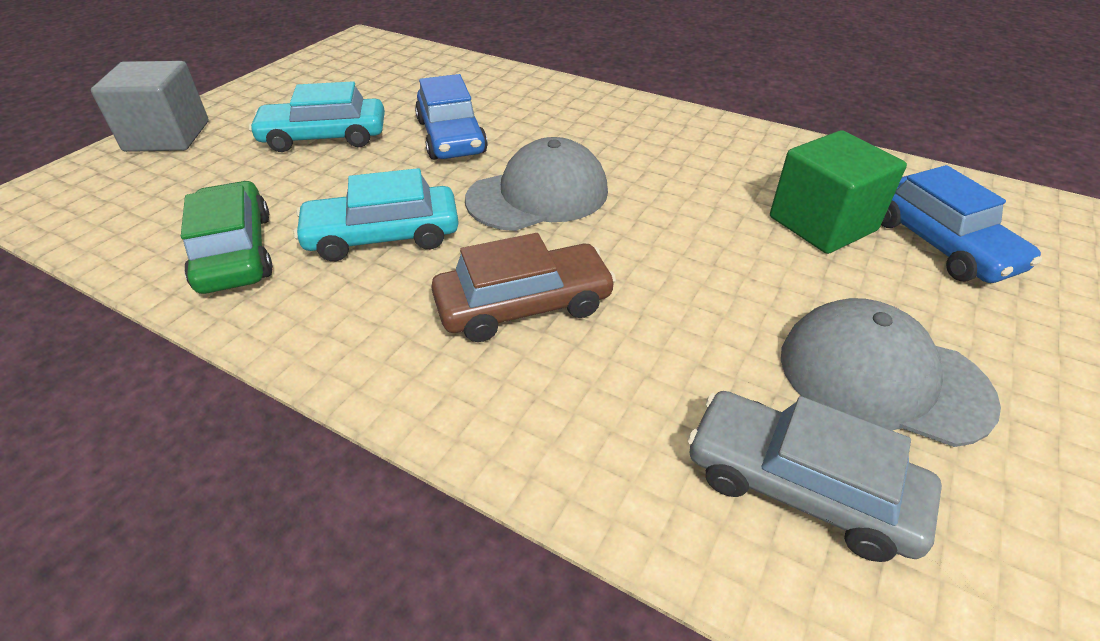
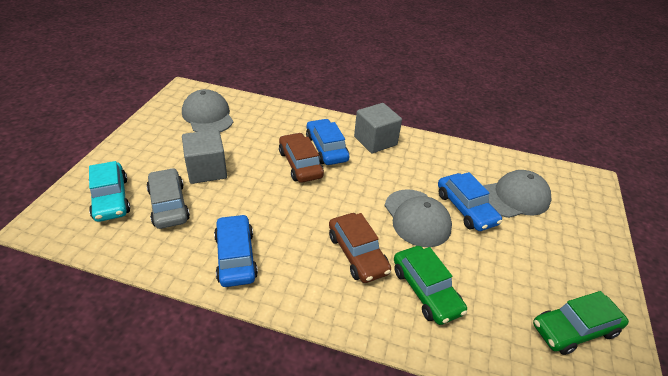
blue car: 2 -> 3
brown car: 1 -> 2
green car: 1 -> 2
green cube: 1 -> 0
grey cap: 2 -> 3
grey cube: 1 -> 2
turquoise car: 2 -> 1

